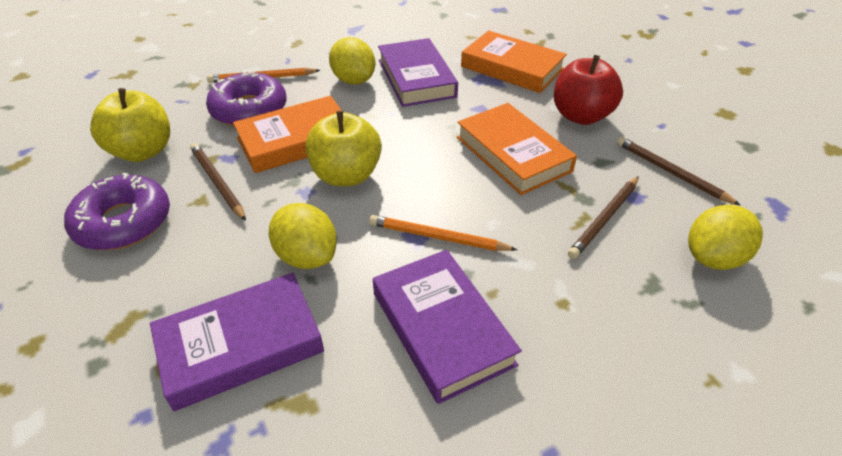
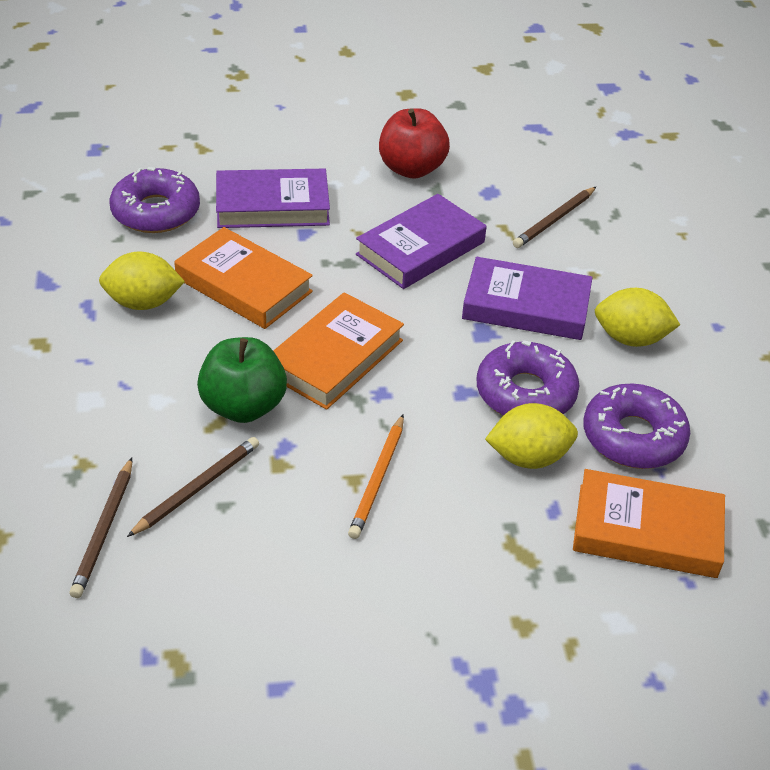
green apple: 0 -> 1
orange pencil: 2 -> 1
purple donut: 2 -> 3
yellow apple: 2 -> 0

